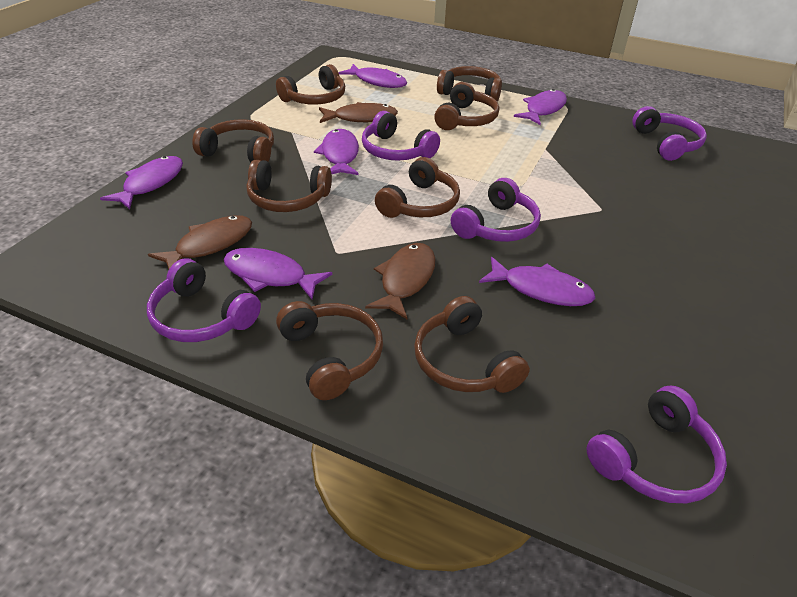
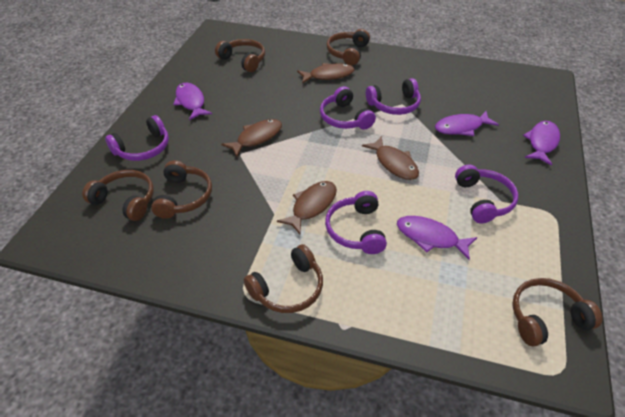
brown fish: 3 -> 4
brown headphones: 8 -> 6
purple fish: 6 -> 4

